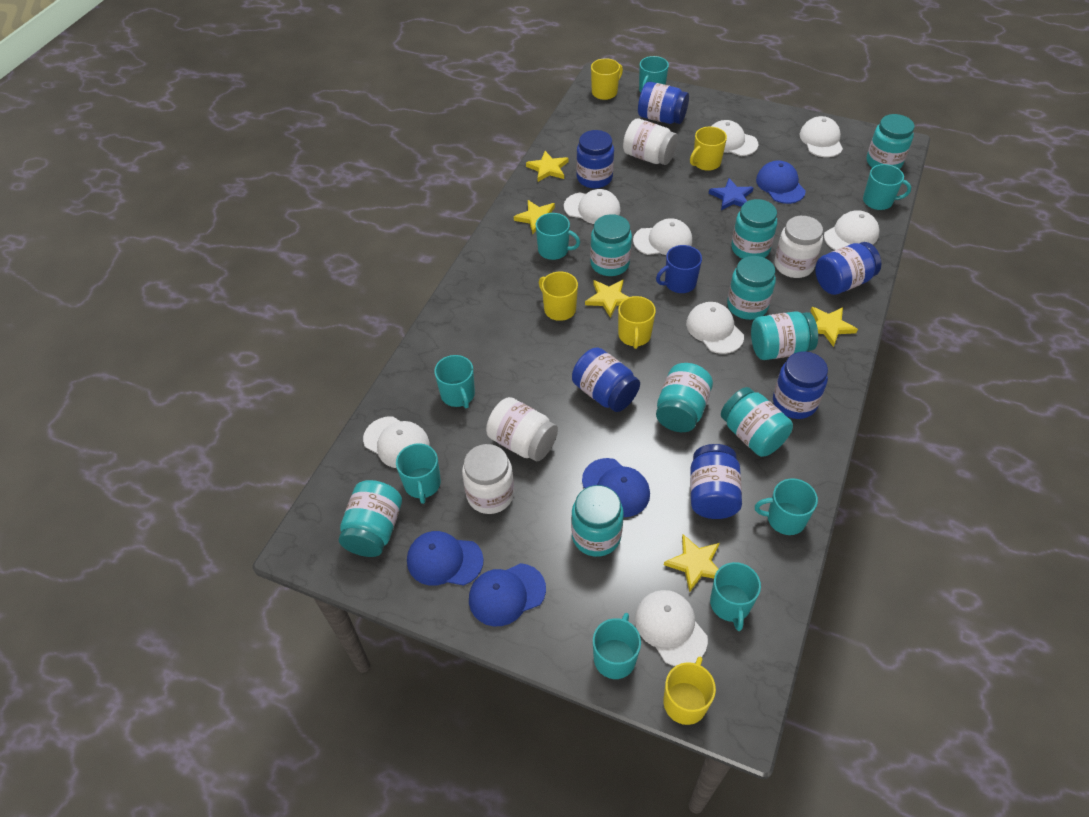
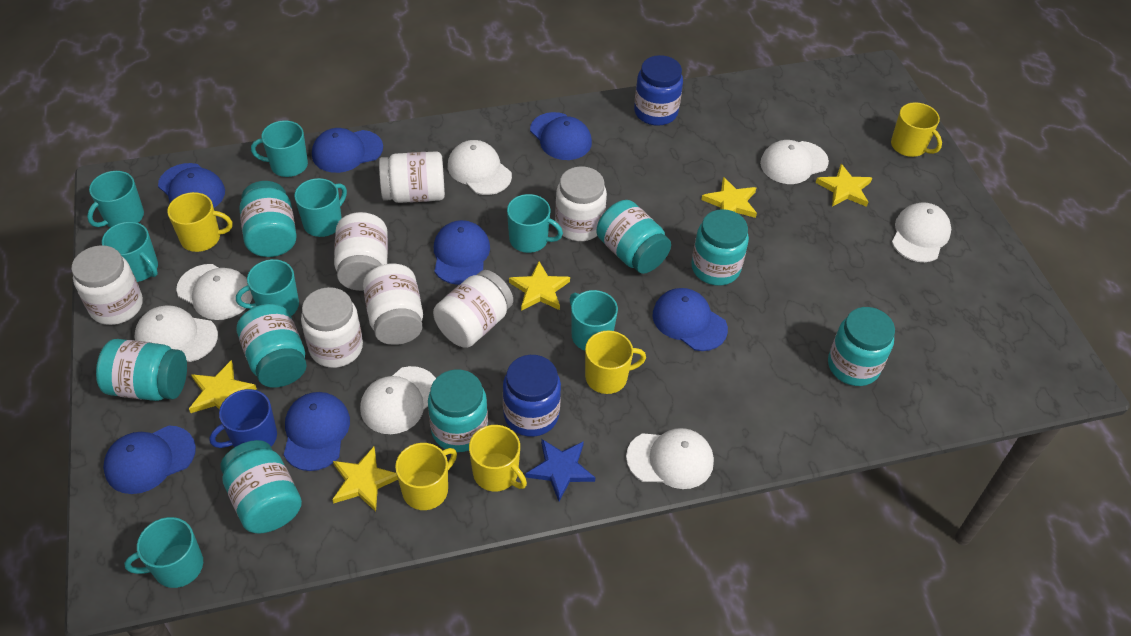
blue cap: 4 -> 7
blue jar: 6 -> 2
turquoise jar: 9 -> 8
white cap: 8 -> 7
white jar: 4 -> 7

